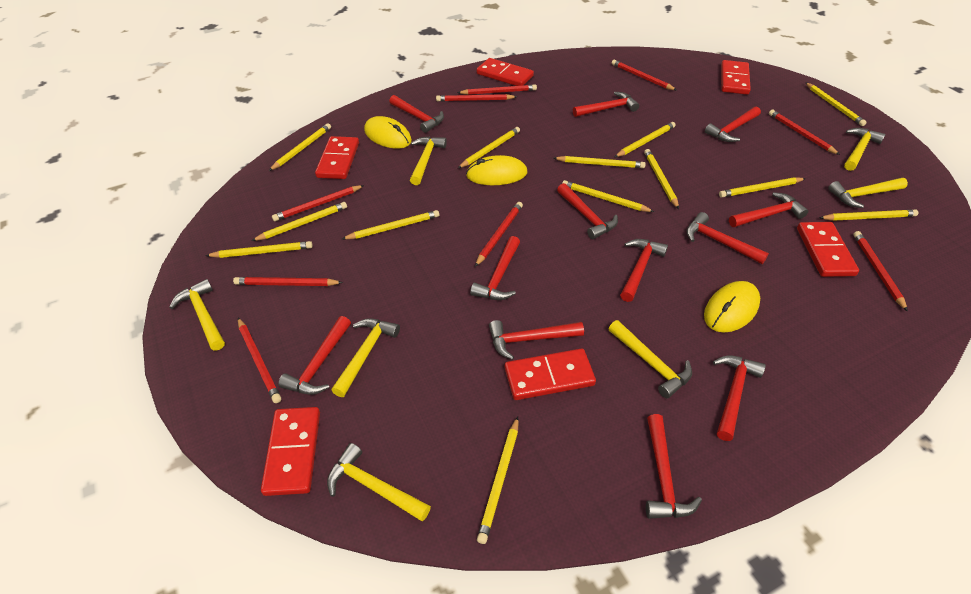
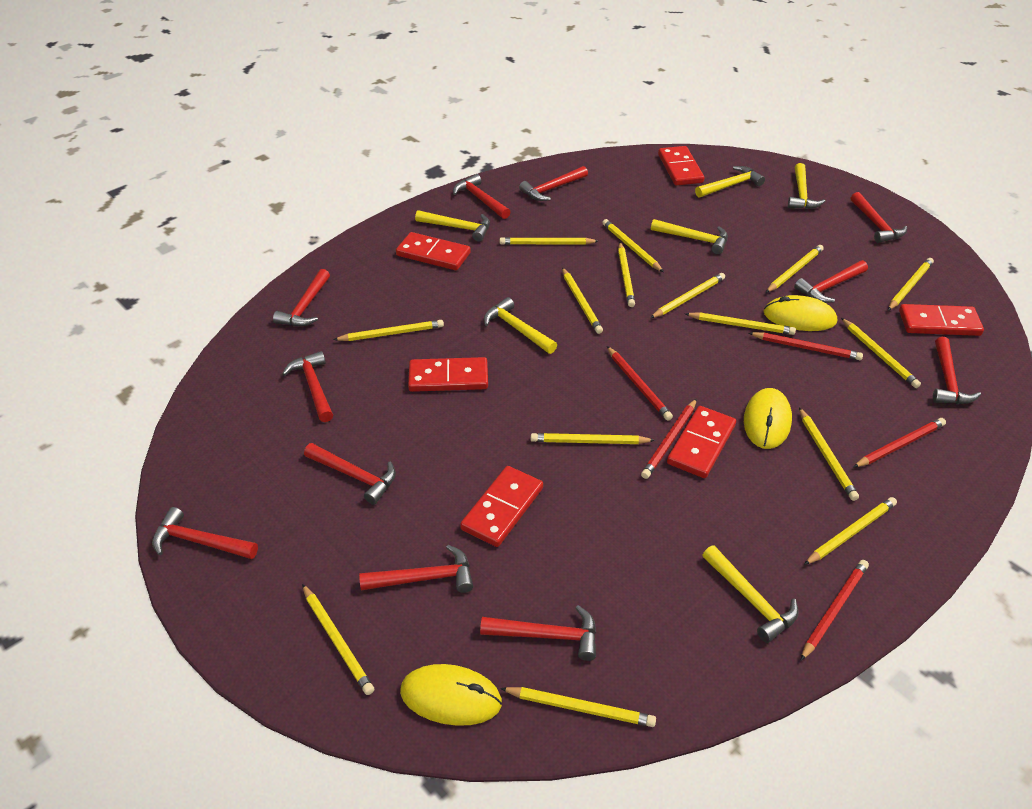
red hammer: 12 -> 11
red pencil: 9 -> 5
yellow hammer: 7 -> 6
yellow pencil: 13 -> 15

